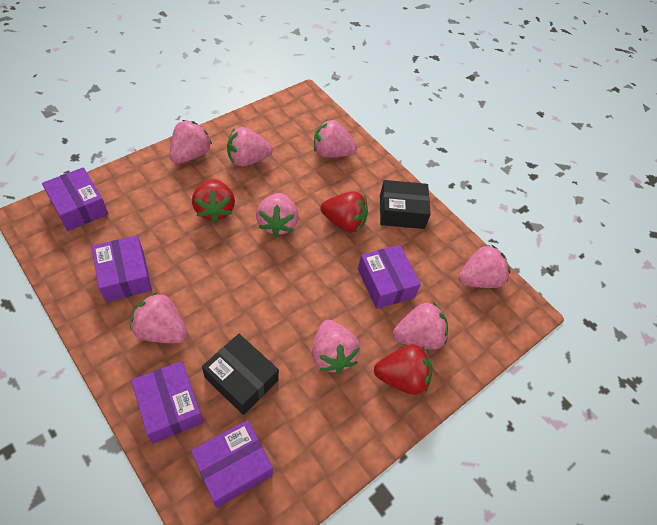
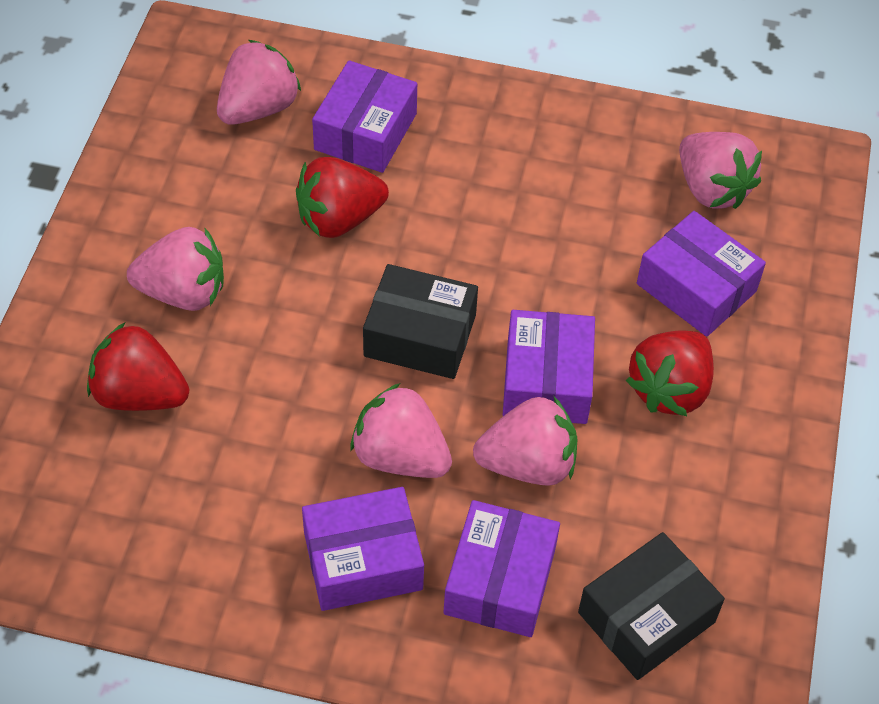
pink strawberry: 8 -> 5

